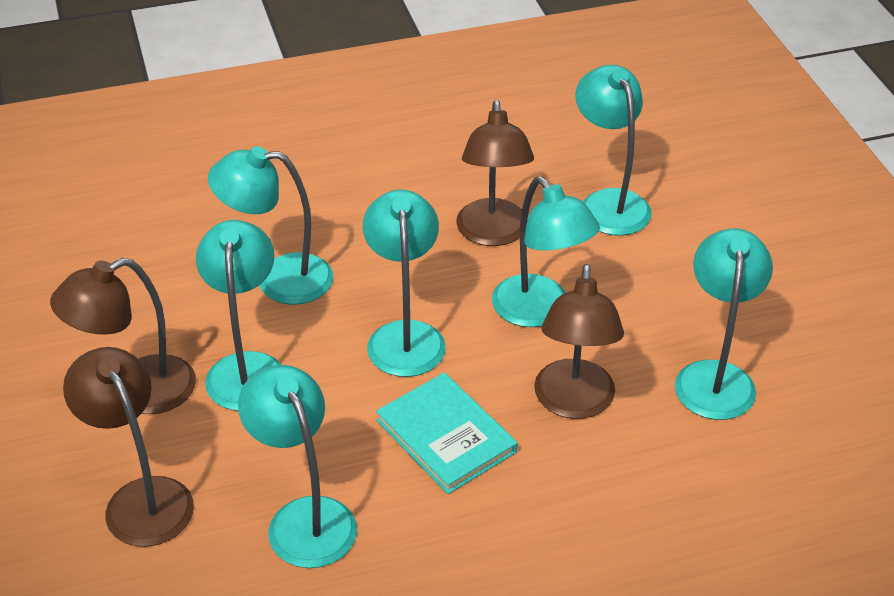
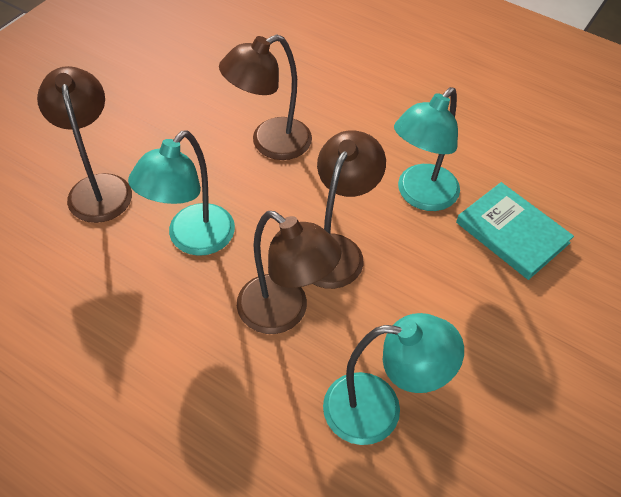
turquoise lamp: 7 -> 3

